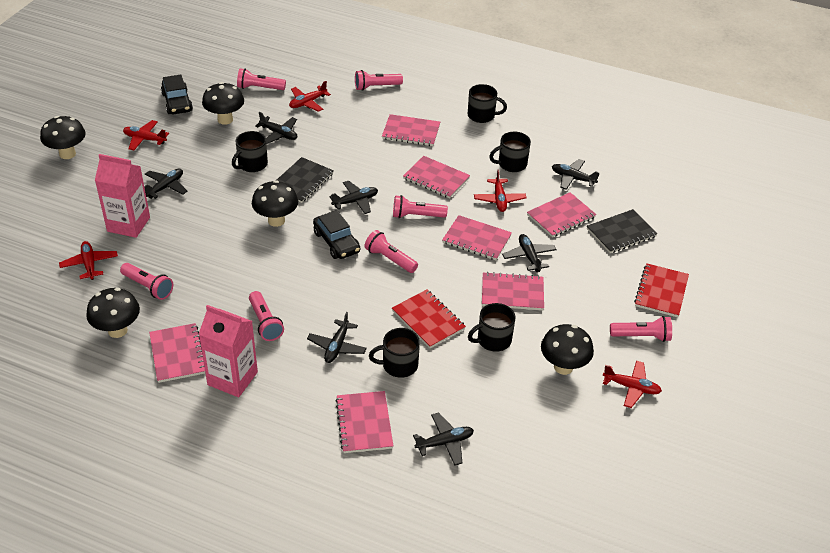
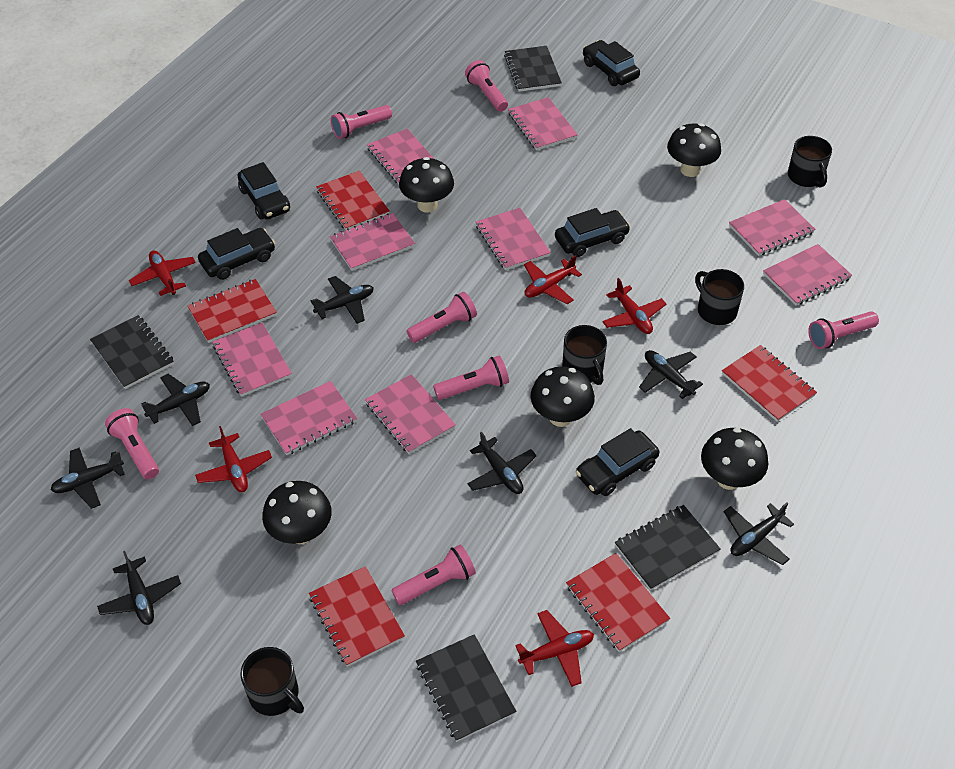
black car: 2 -> 5
black mug: 5 -> 4
black notebook: 2 -> 4
pink carton: 2 -> 0
pink notebook: 7 -> 9
red notebook: 2 -> 5

